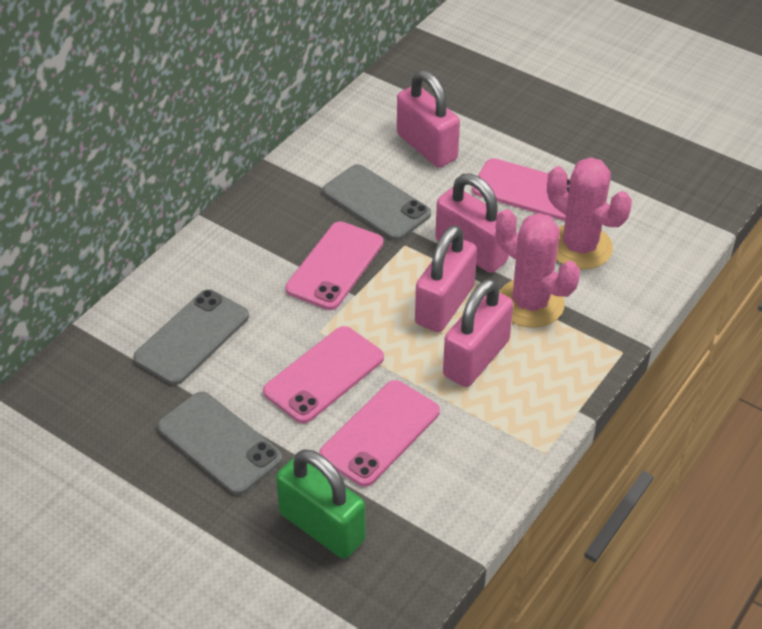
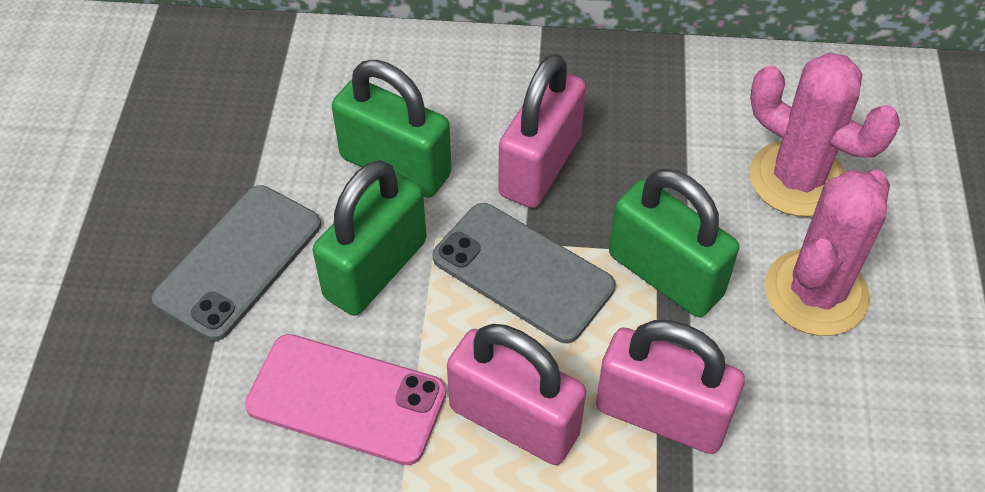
green padlock: 1 -> 3
grey phone: 3 -> 2
pink padlock: 4 -> 3
pink phone: 4 -> 1

